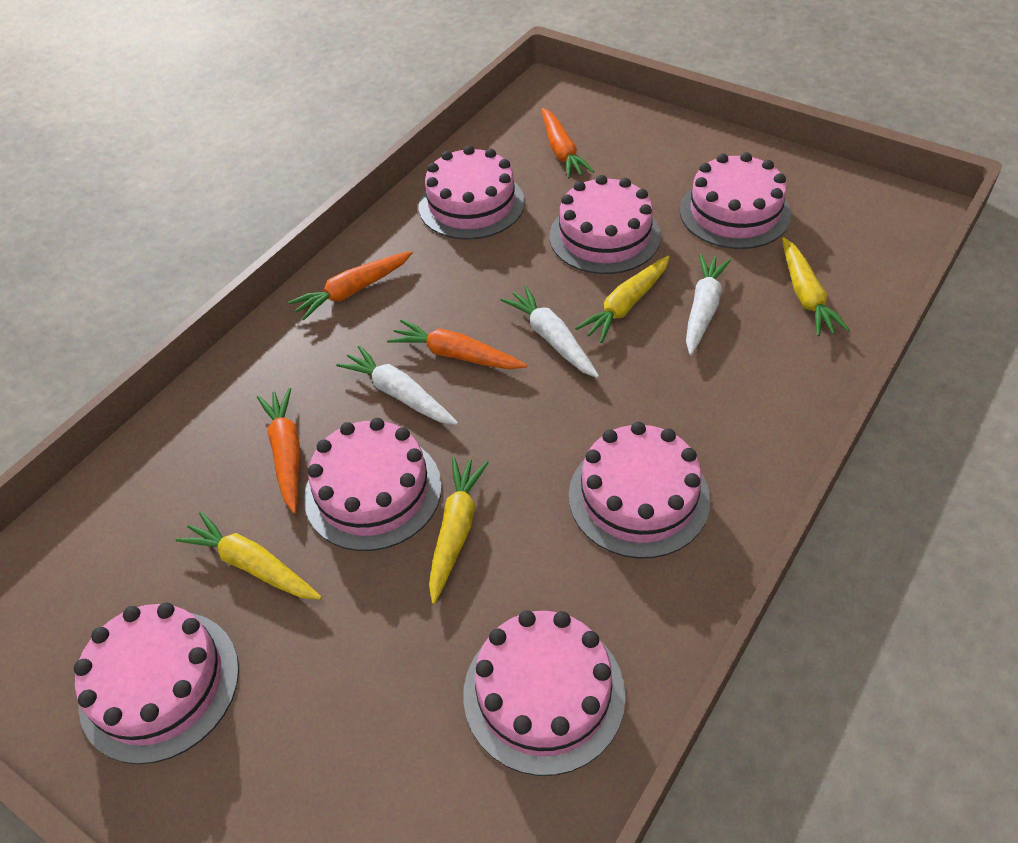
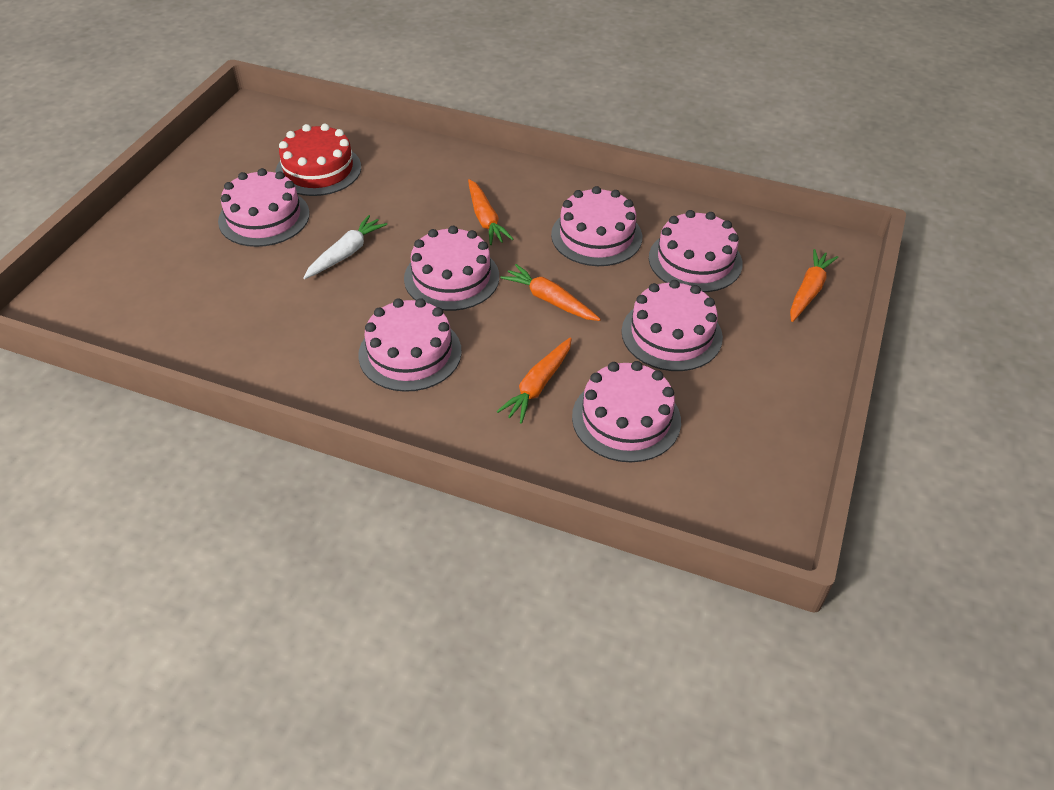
red cake: 0 -> 1
white carrot: 3 -> 1
yellow carrot: 4 -> 0

